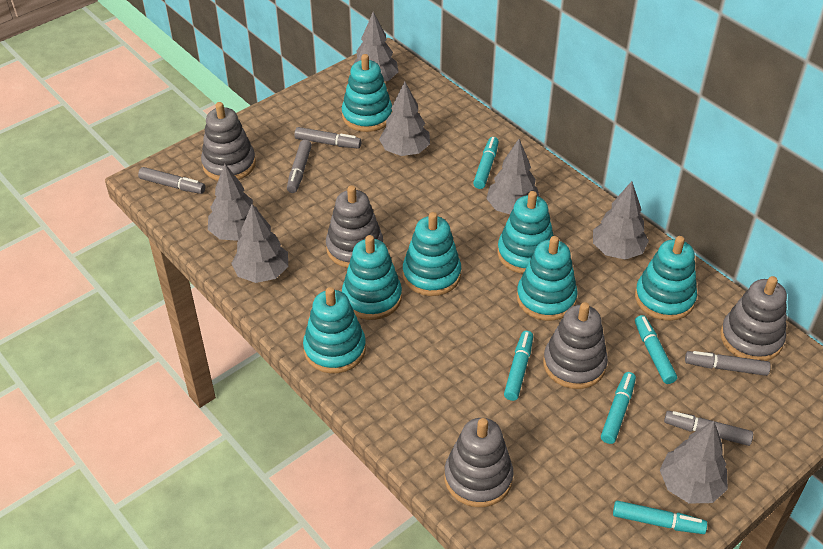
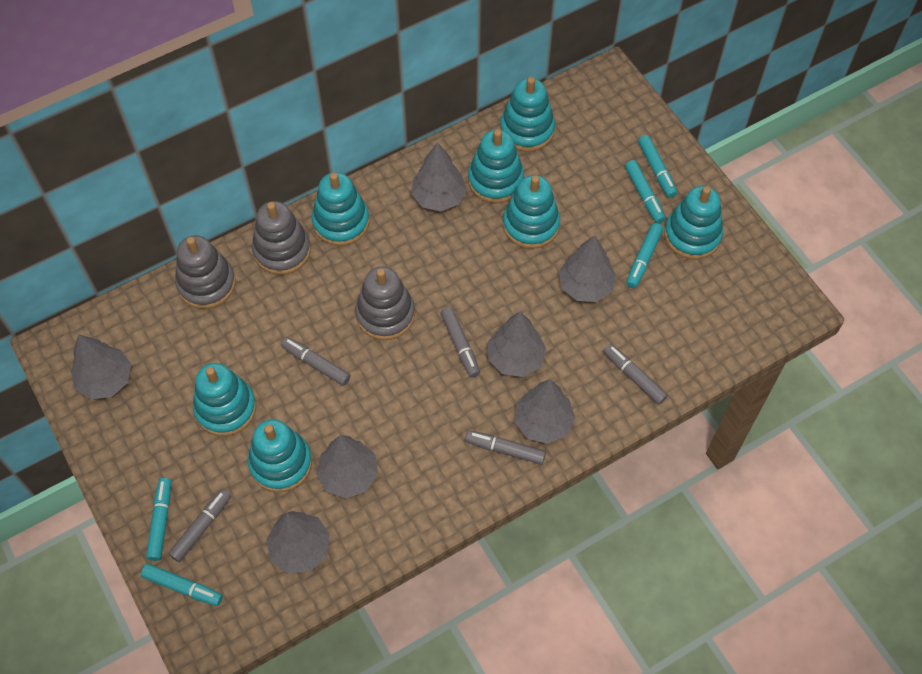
grey stacking toy: 5 -> 3

